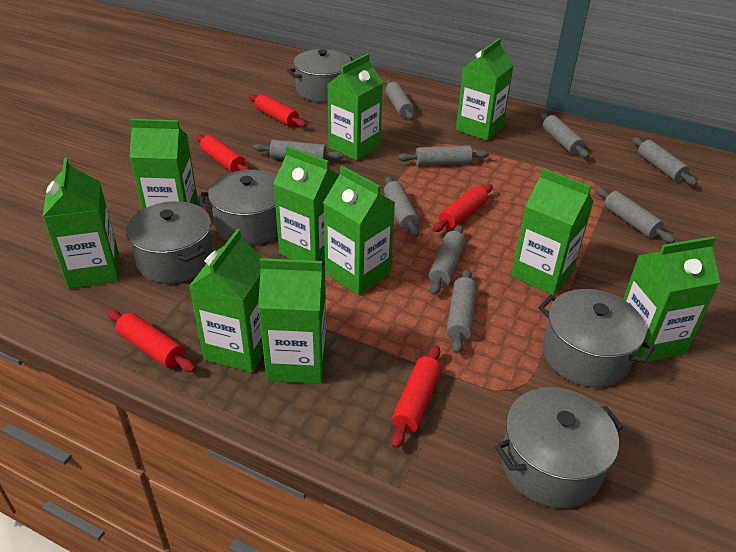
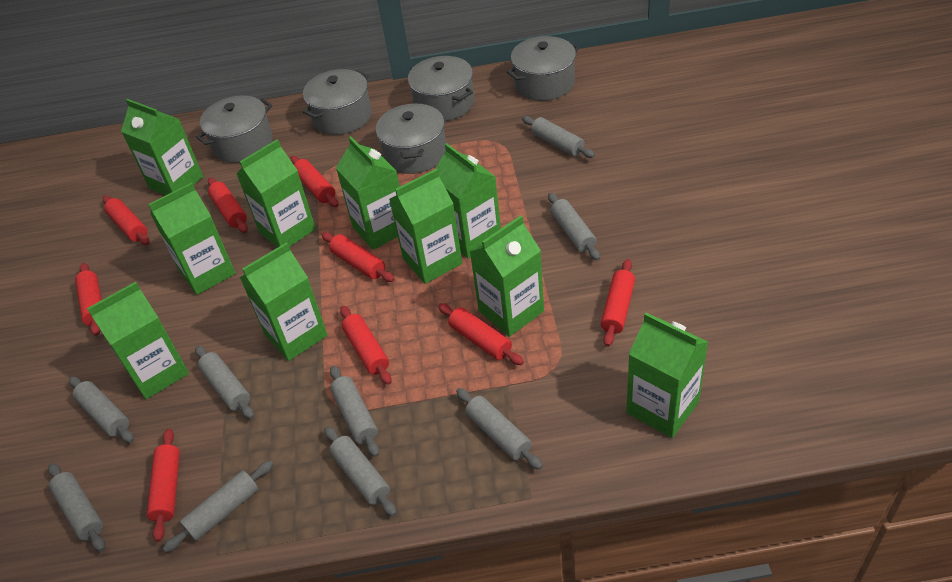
red rolling pin: 5 -> 9

